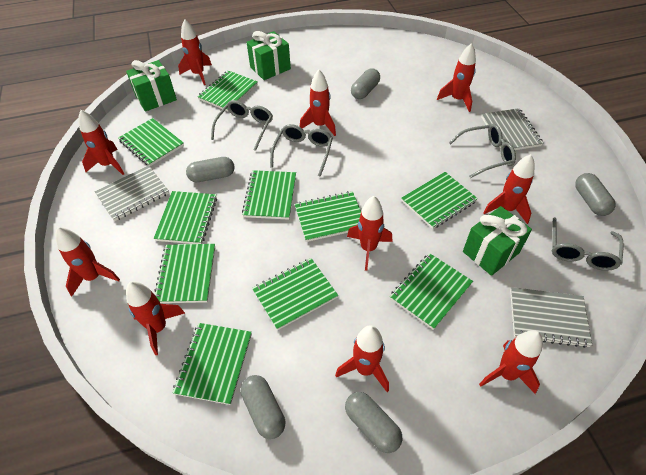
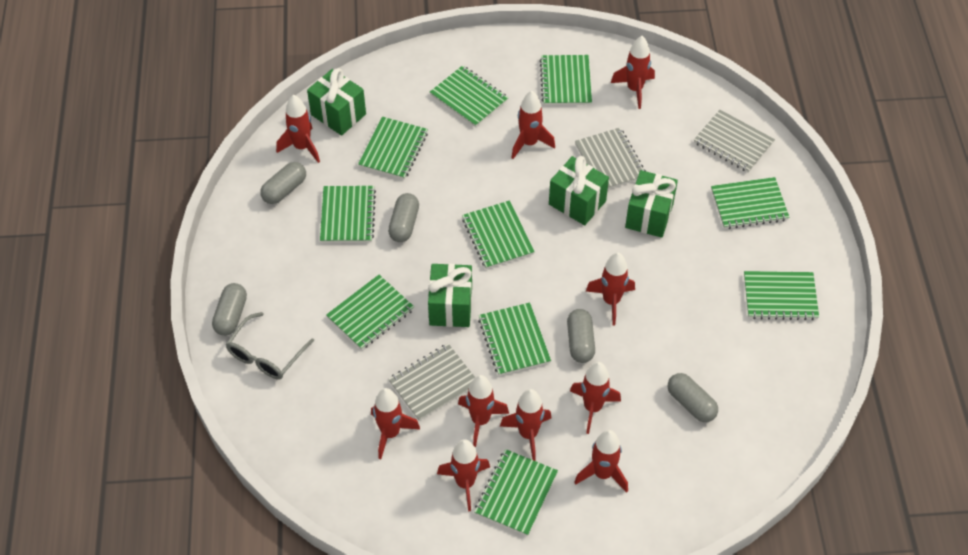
green gift: 3 -> 4
grey glasses: 4 -> 1

